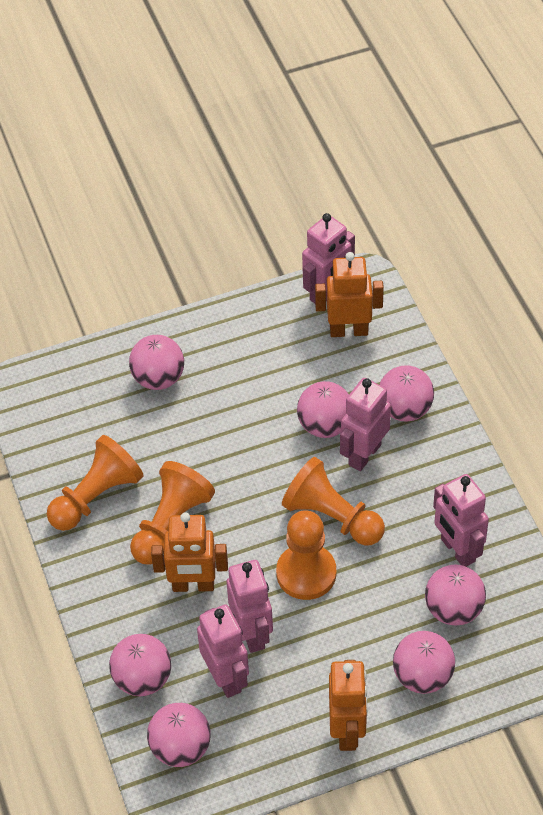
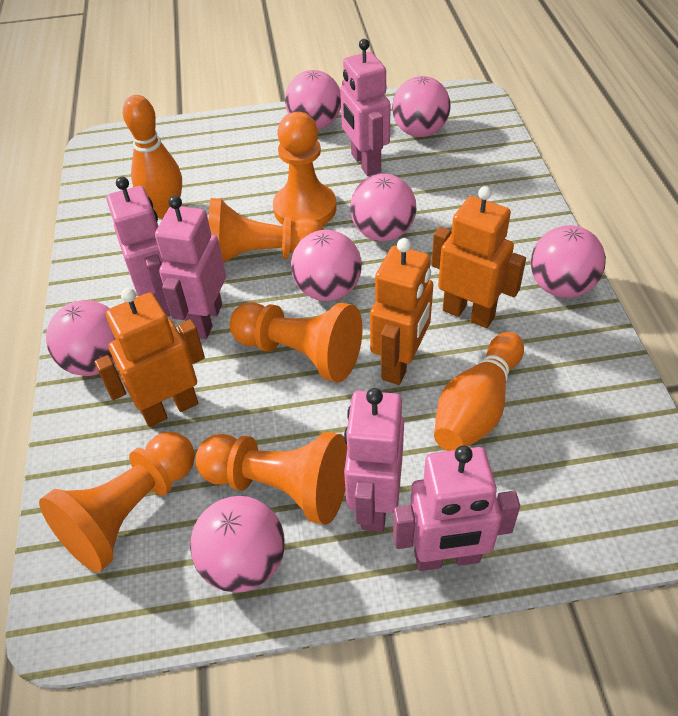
orange bowling pin: 0 -> 2
orange pawn: 4 -> 5

